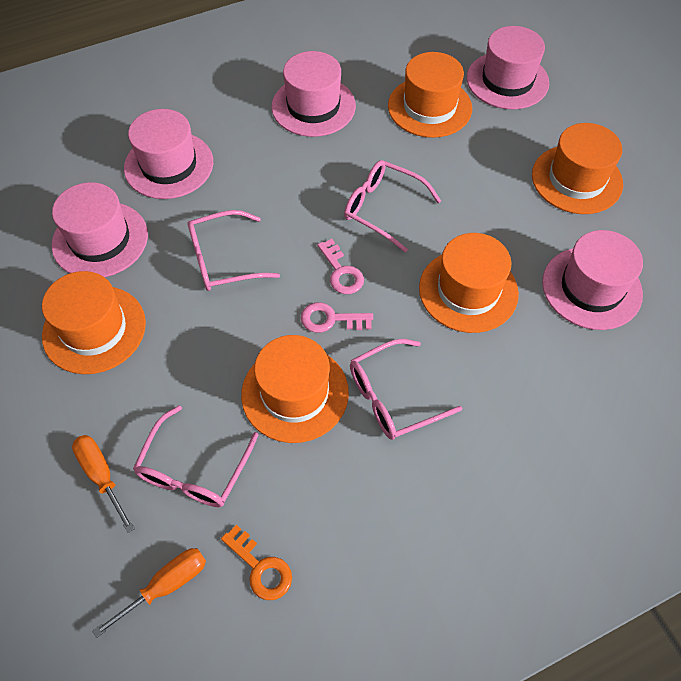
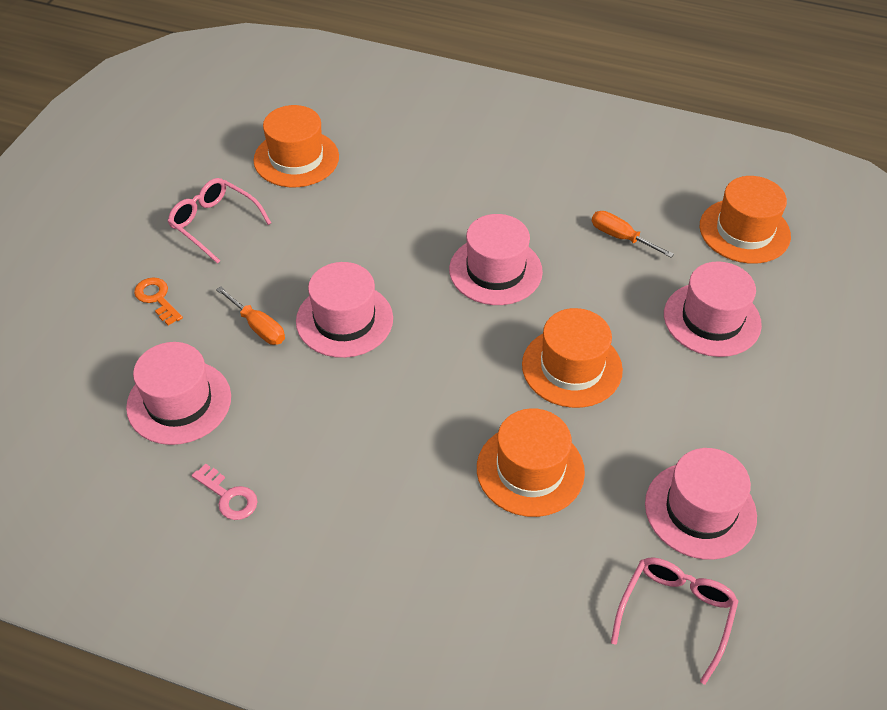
orange hat: 5 -> 4
pink glasses: 4 -> 2
pink key: 2 -> 1

